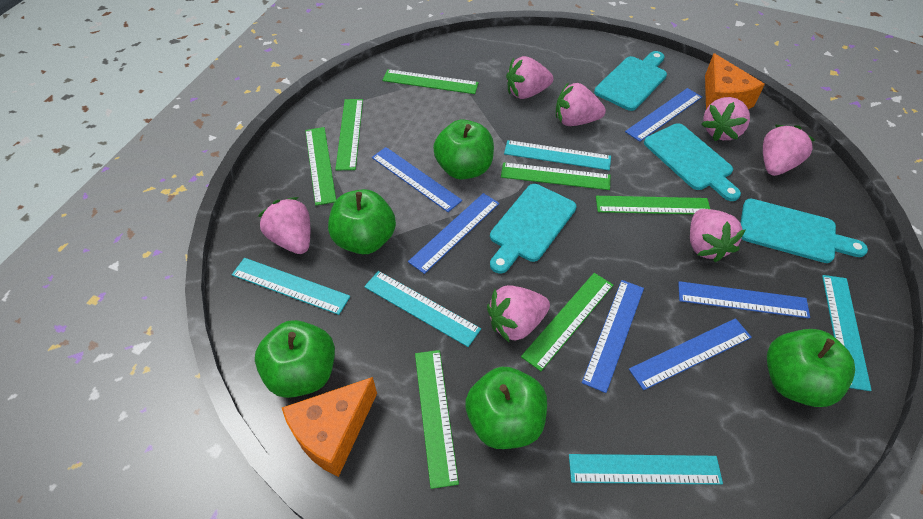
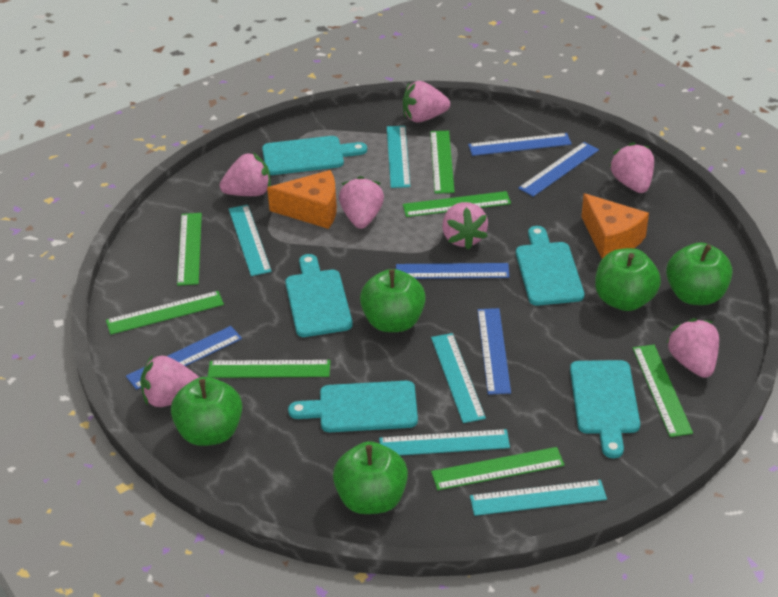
blue ruler: 6 -> 5
turquoise cutting board: 4 -> 5

